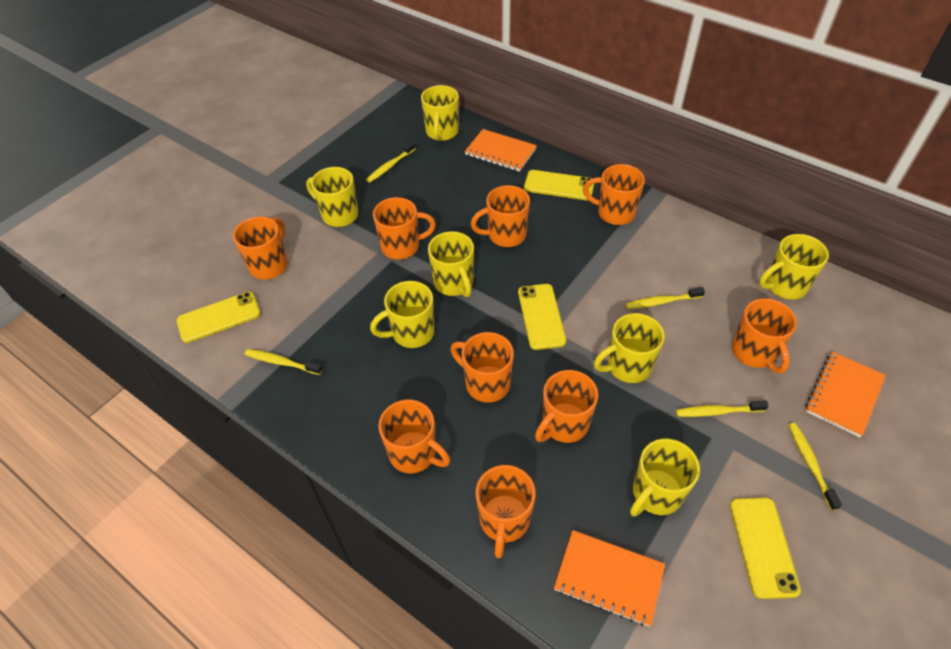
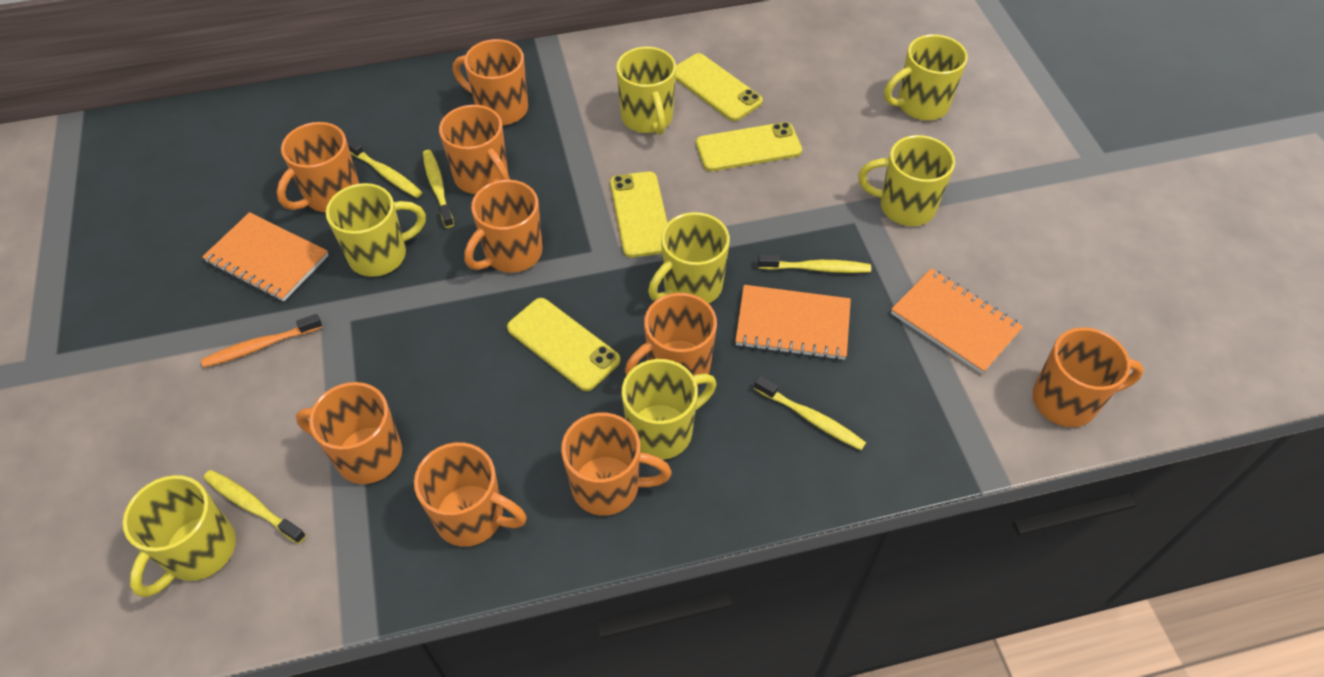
orange toothbrush: 0 -> 1

